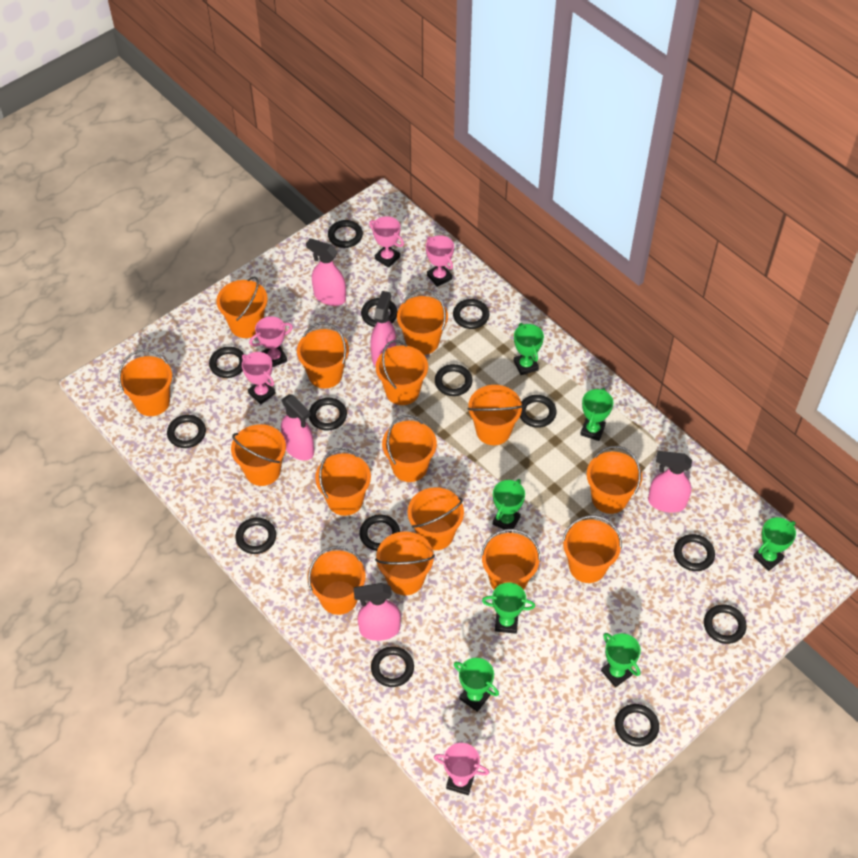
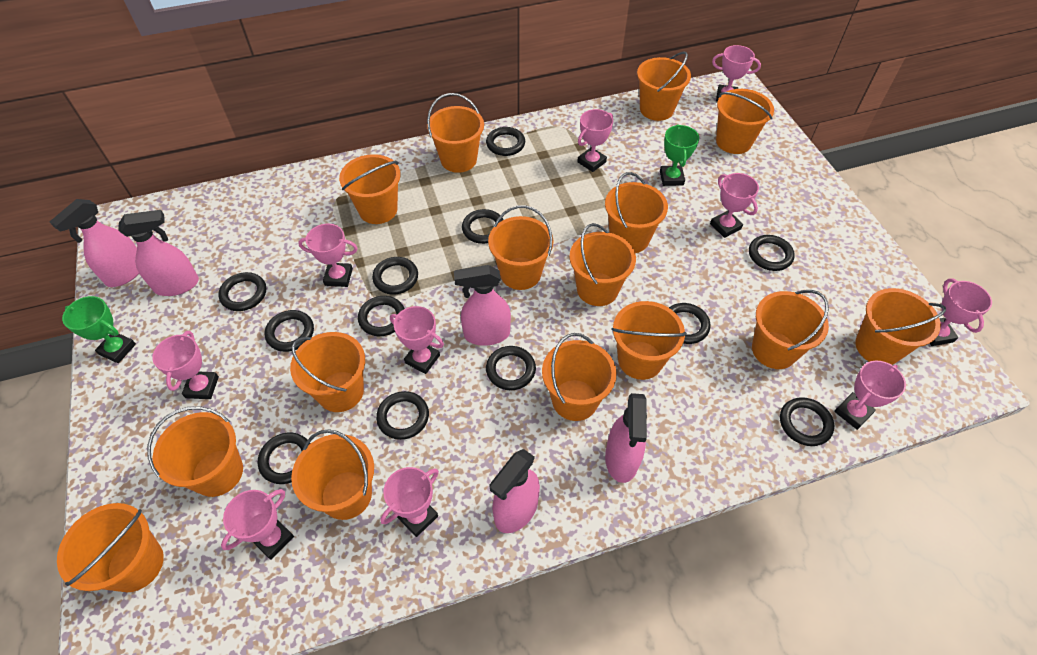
black ring: 14 -> 12
green trophy: 7 -> 2
pink trophy: 5 -> 10

